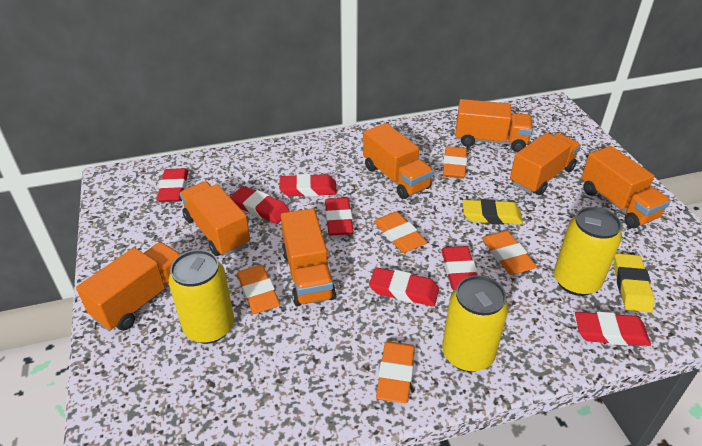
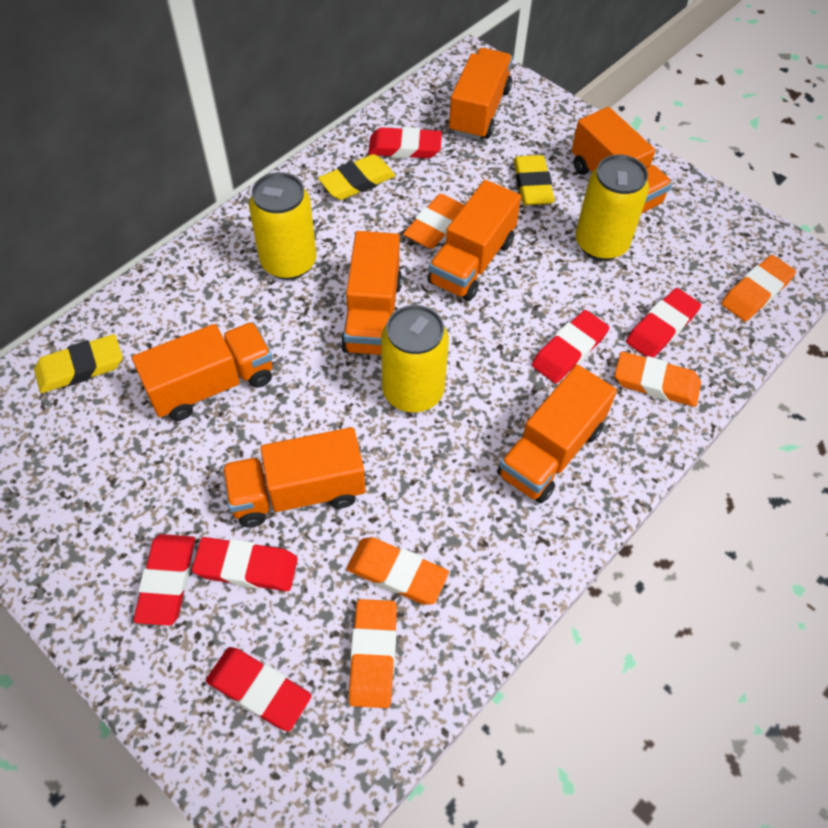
red eraser: 7 -> 6
yellow eraser: 2 -> 3

